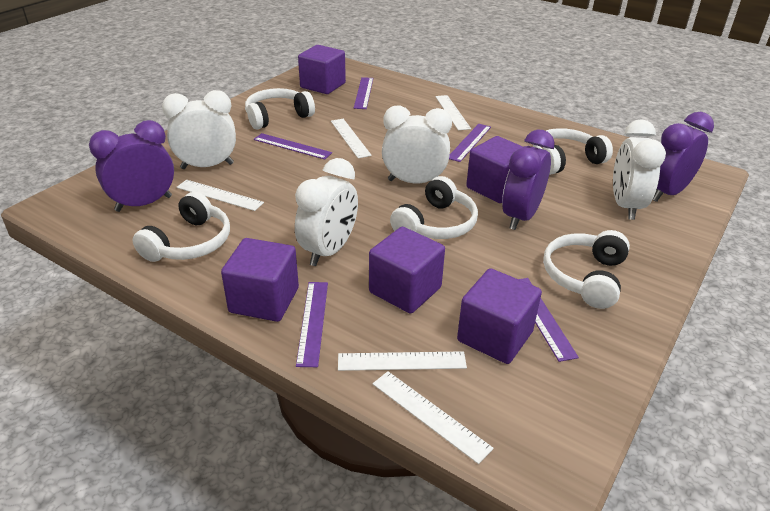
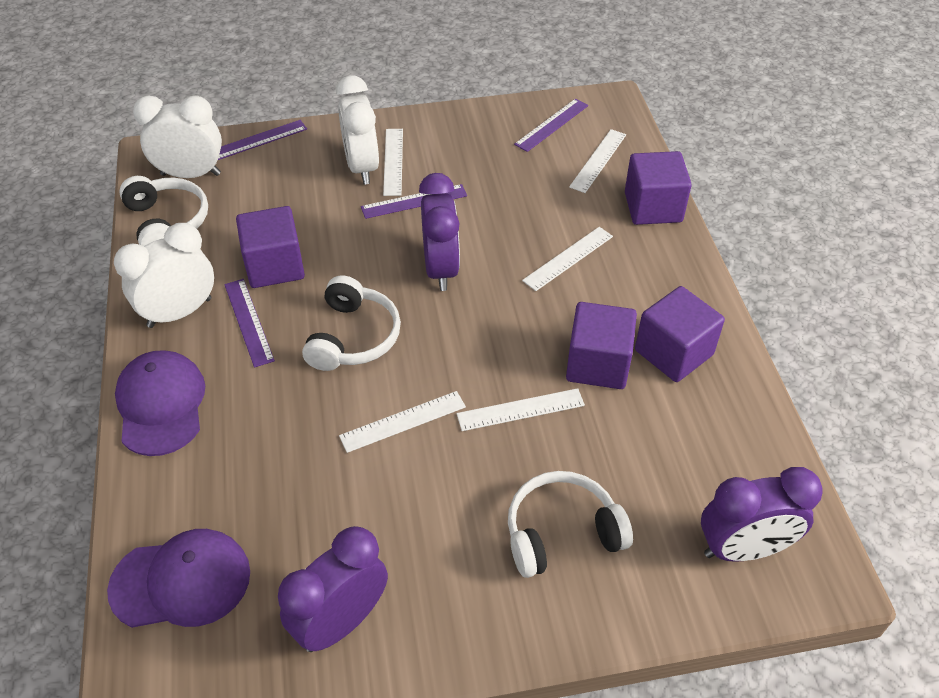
purple cap: 0 -> 2
purple cube: 5 -> 4
purple ruler: 5 -> 4
white clock: 4 -> 3
white headphones: 5 -> 3

